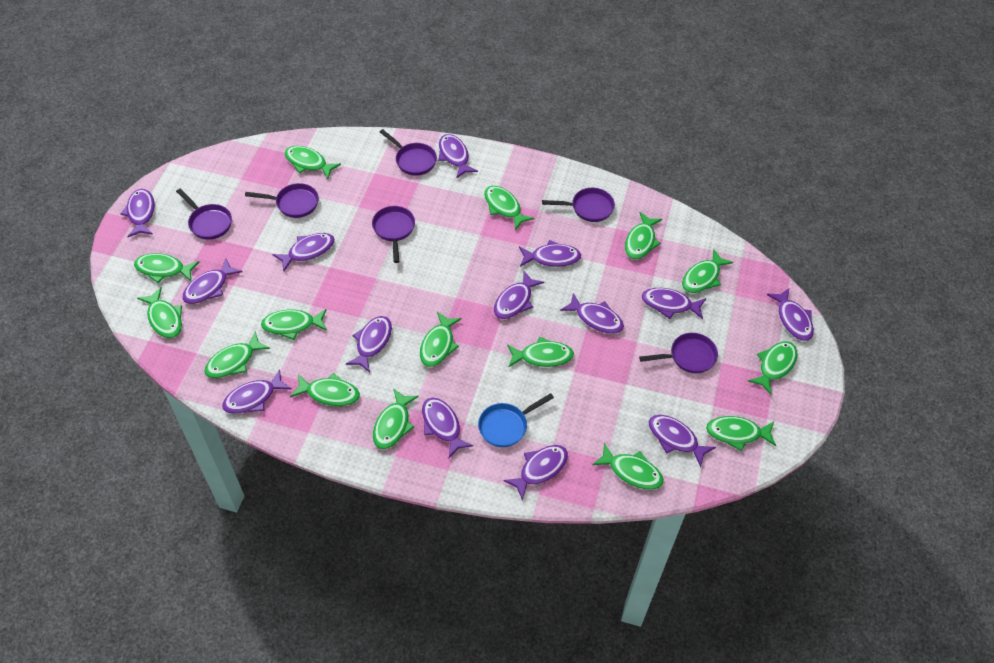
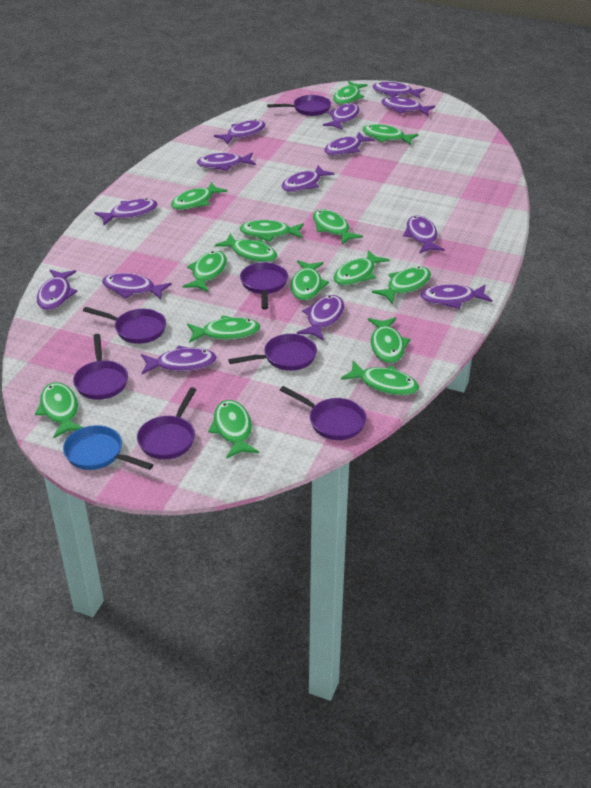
purple pan: 6 -> 7

